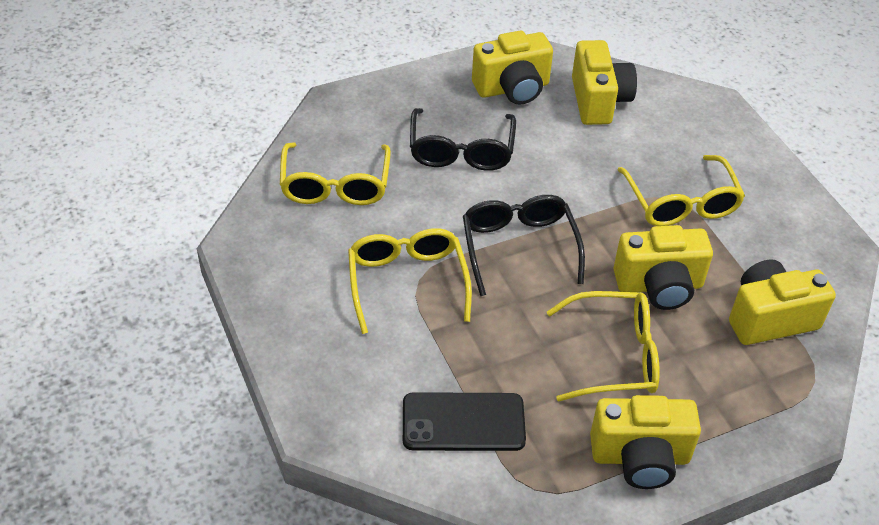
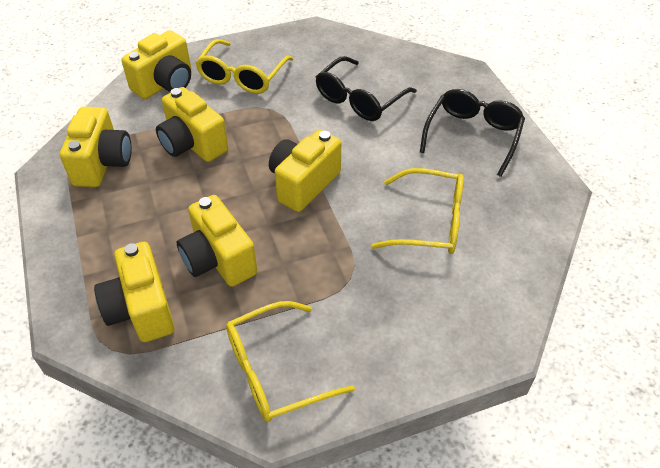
black phone: 1 -> 0
yellow camera: 5 -> 6
yellow glasses: 4 -> 3

